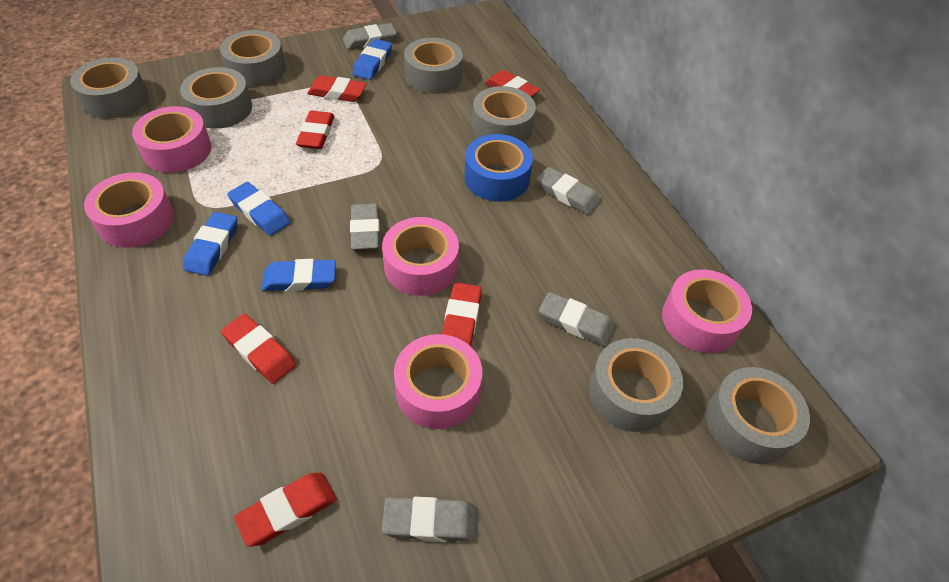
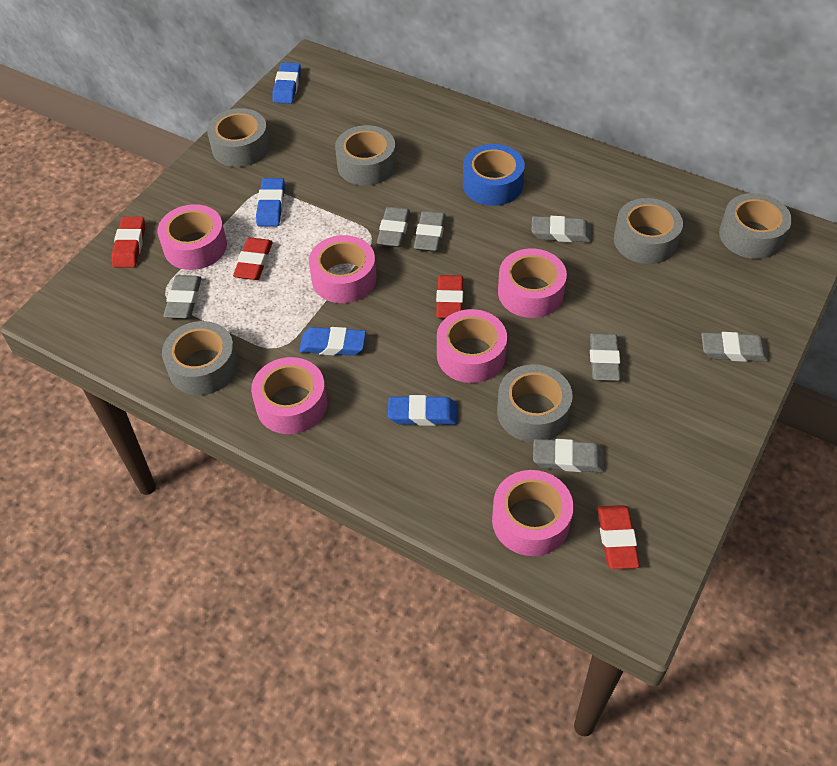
grey eraser: 5 -> 7
grey tape: 7 -> 6
pink tape: 5 -> 6
red eraser: 6 -> 4

